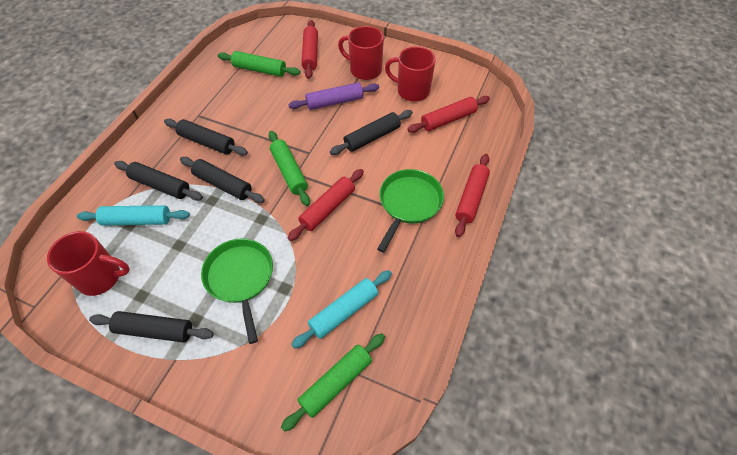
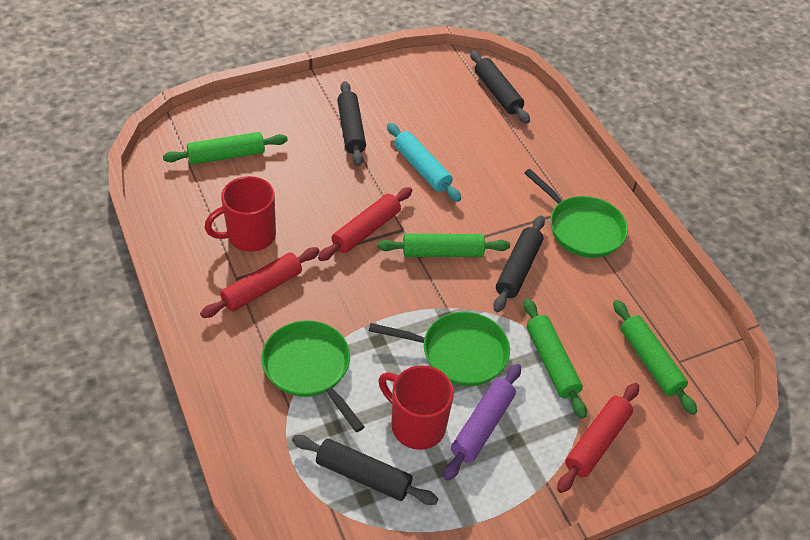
black rolling pin: 5 -> 4
green pan: 2 -> 3
green rolling pin: 3 -> 4
red mug: 3 -> 2
red rolling pin: 4 -> 3
turquoise rolling pin: 2 -> 1

